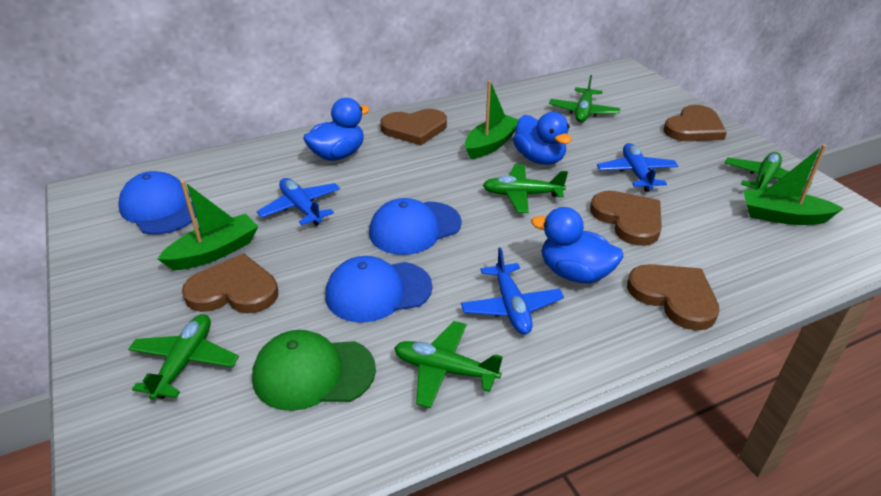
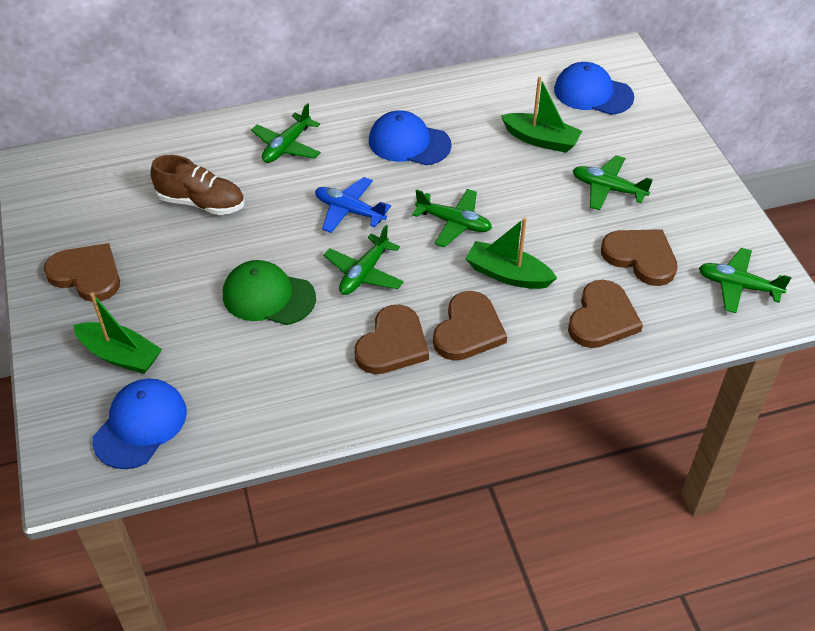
blue duck: 3 -> 0
blue plane: 3 -> 1
brown shoe: 0 -> 1

